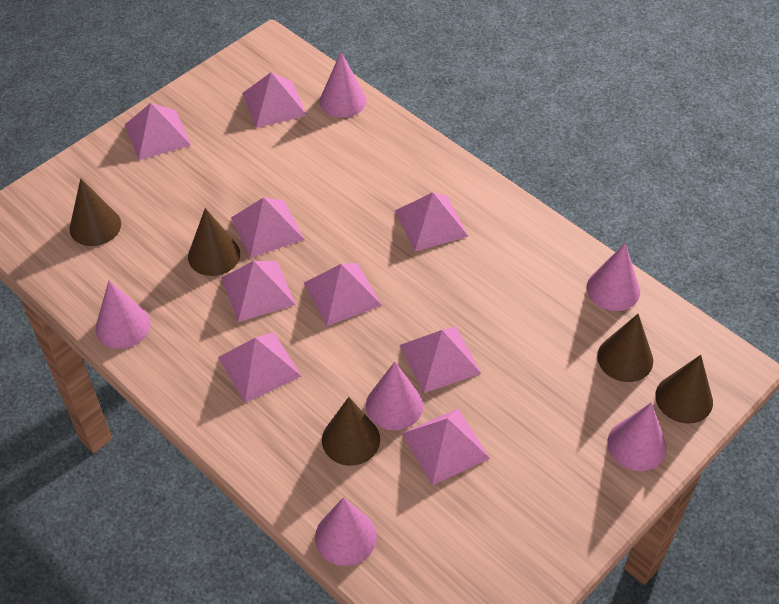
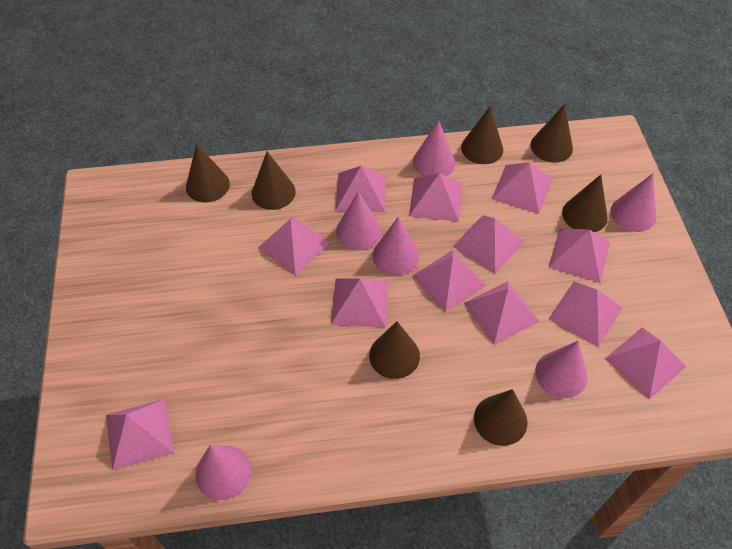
brown cone: 5 -> 7
pink pyramid: 9 -> 12

